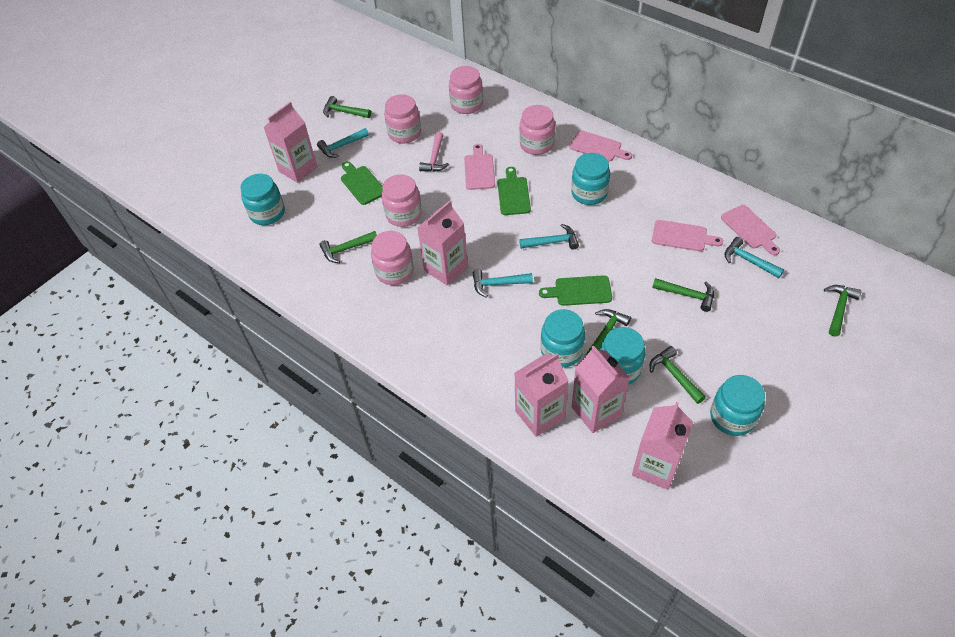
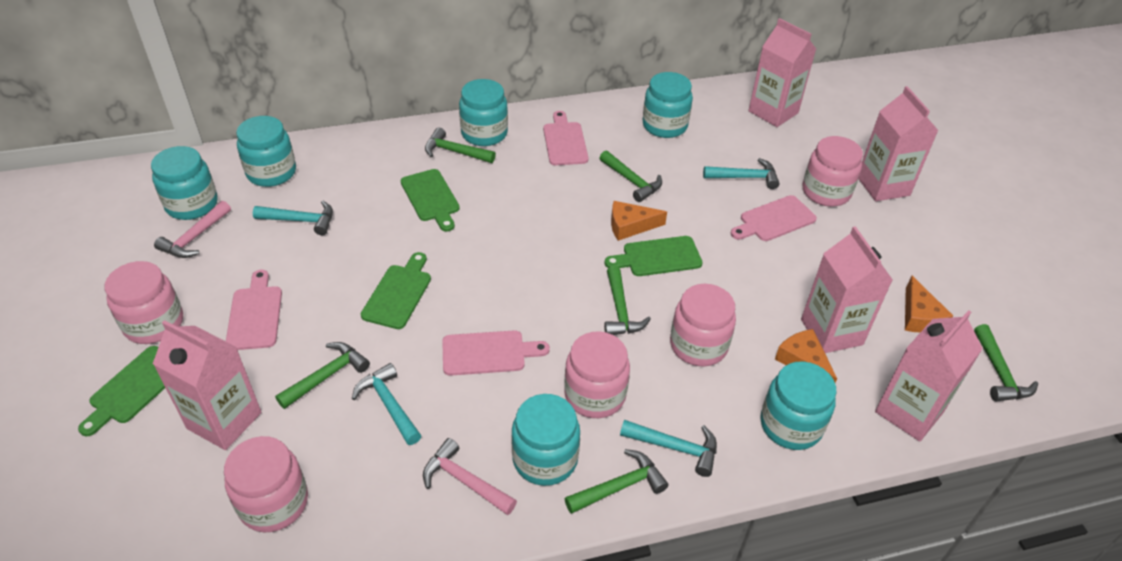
green cutting board: 3 -> 4
orange cheese: 0 -> 3
pink hammer: 1 -> 2
turquoise jar: 5 -> 6

